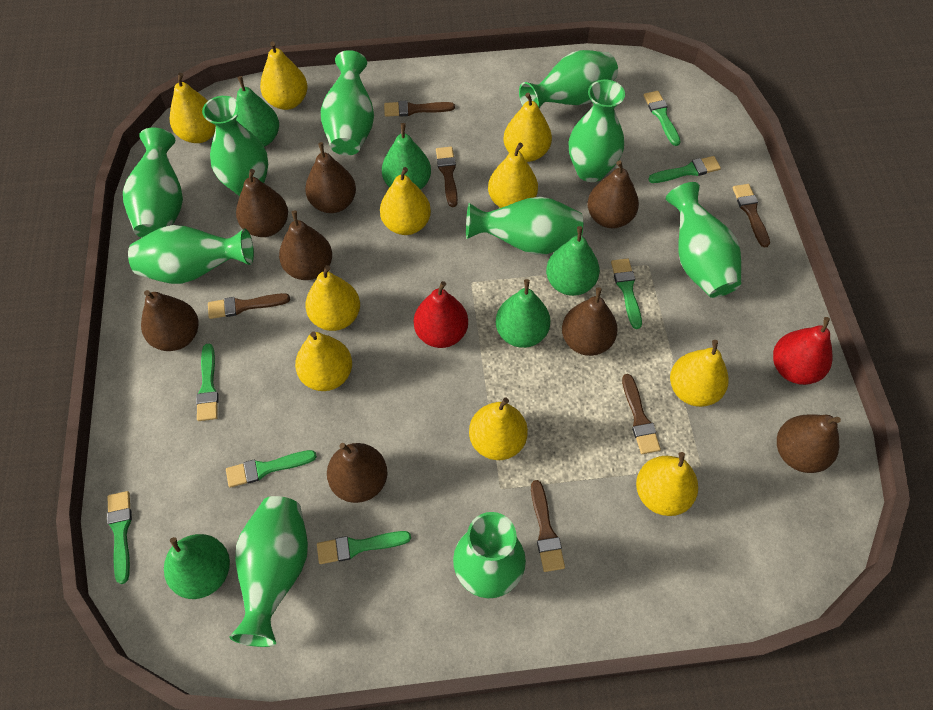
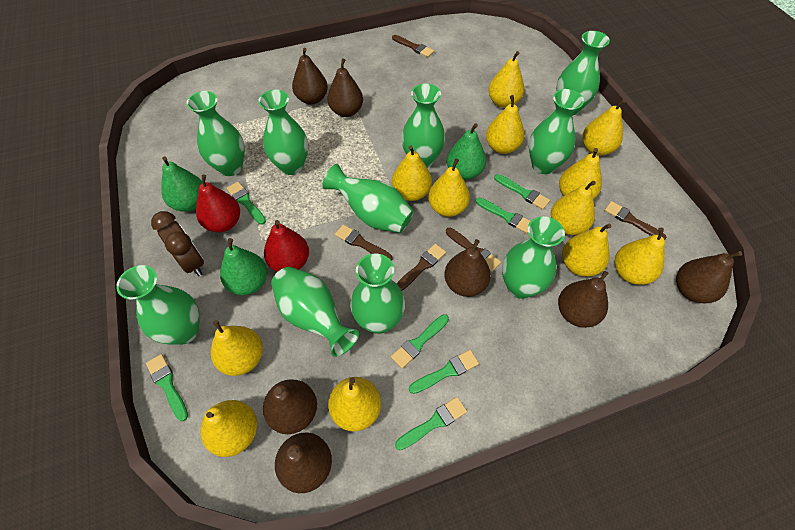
brown brush: 6 -> 5
brown clock: 0 -> 1
brown pear: 8 -> 7
green pear: 5 -> 3
yellow pear: 10 -> 12

